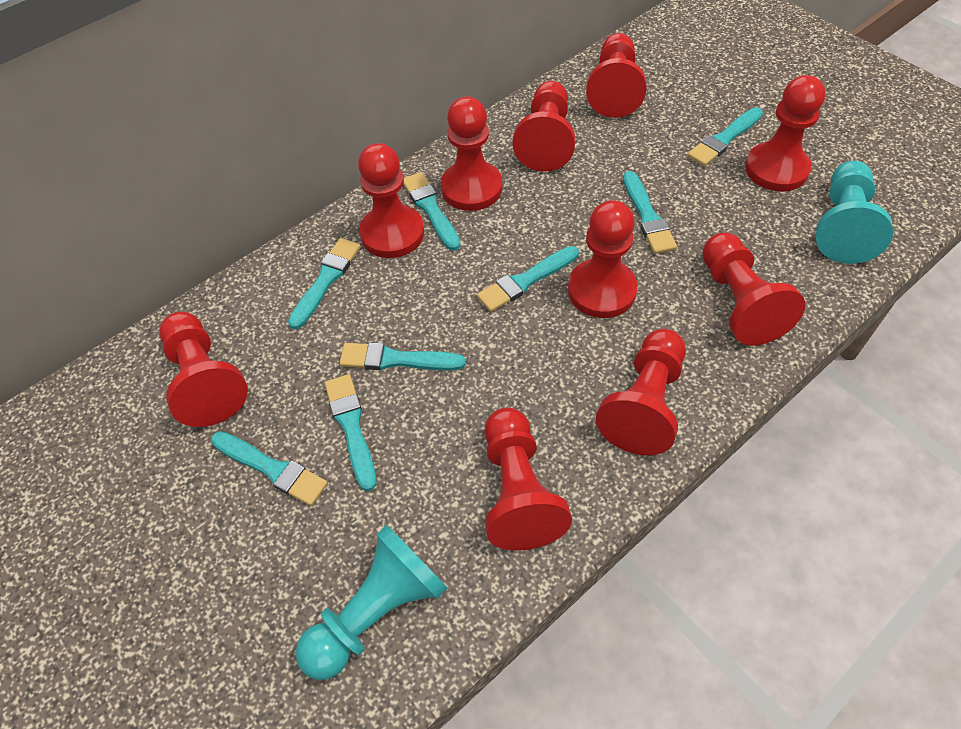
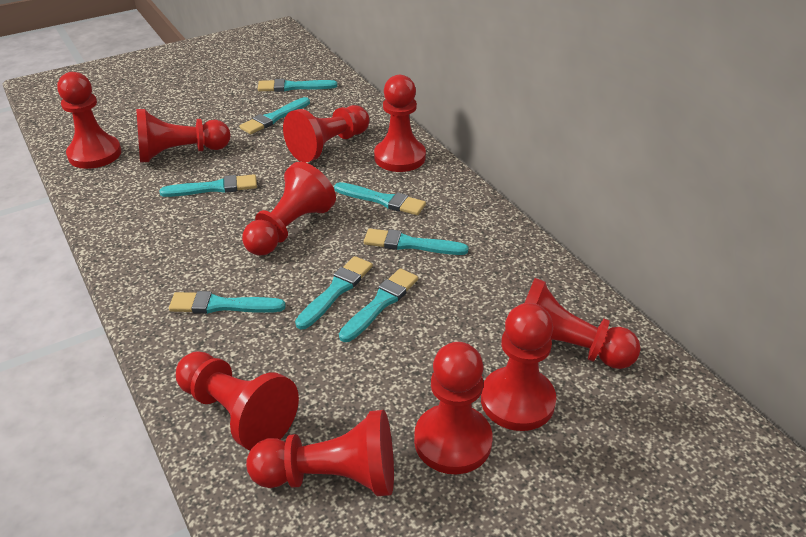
turquoise pawn: 2 -> 0

